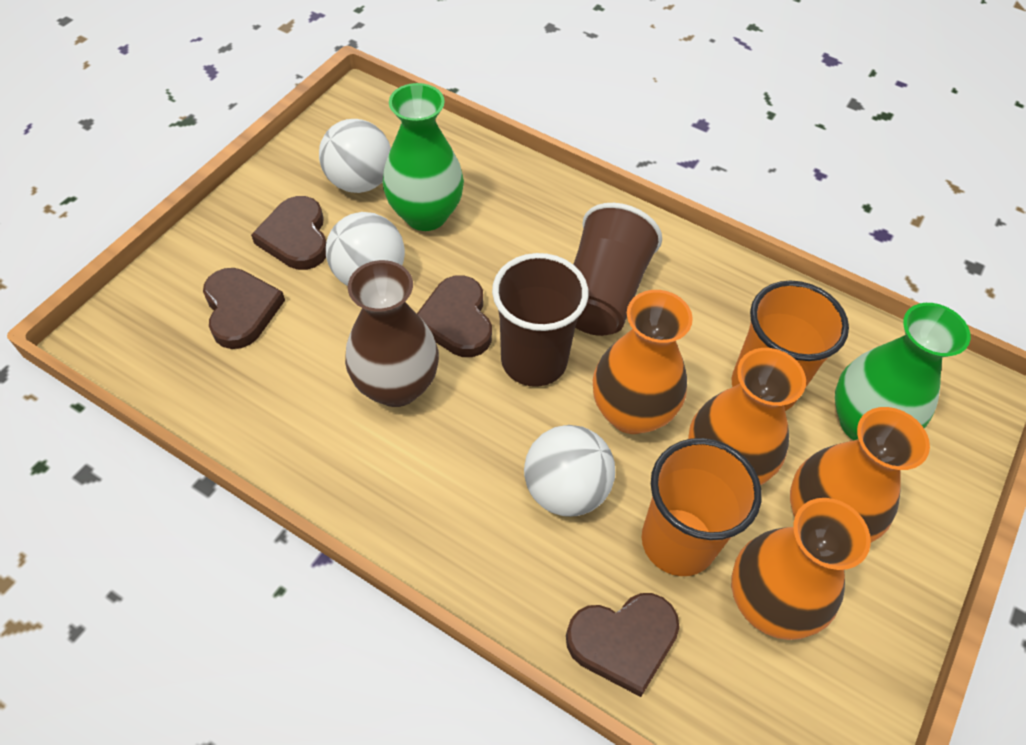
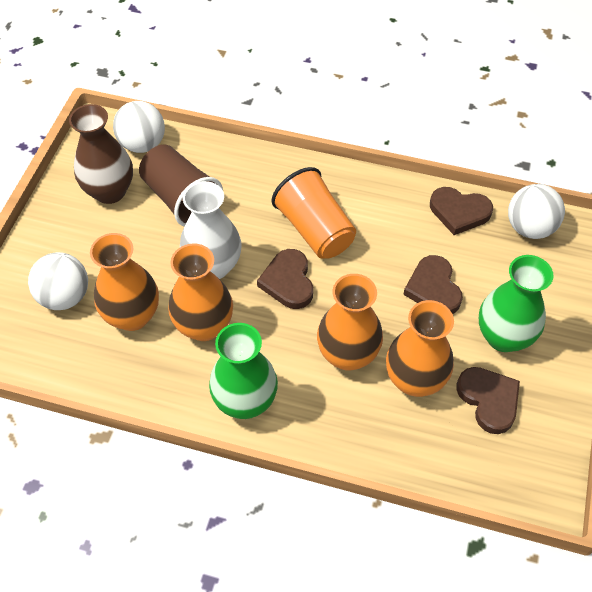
brown cup: 2 -> 1
orange cup: 2 -> 1
white vase: 0 -> 1

